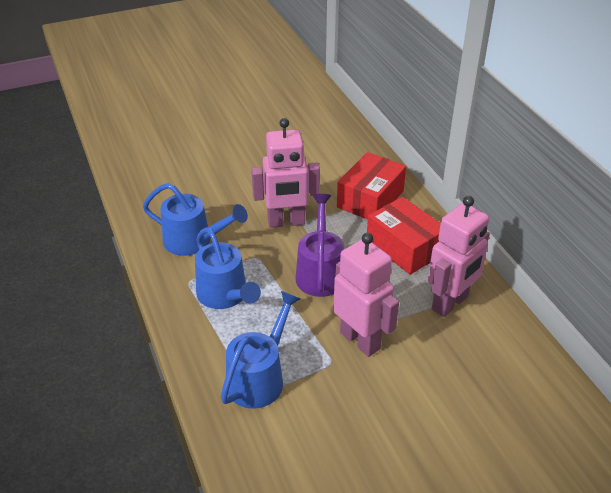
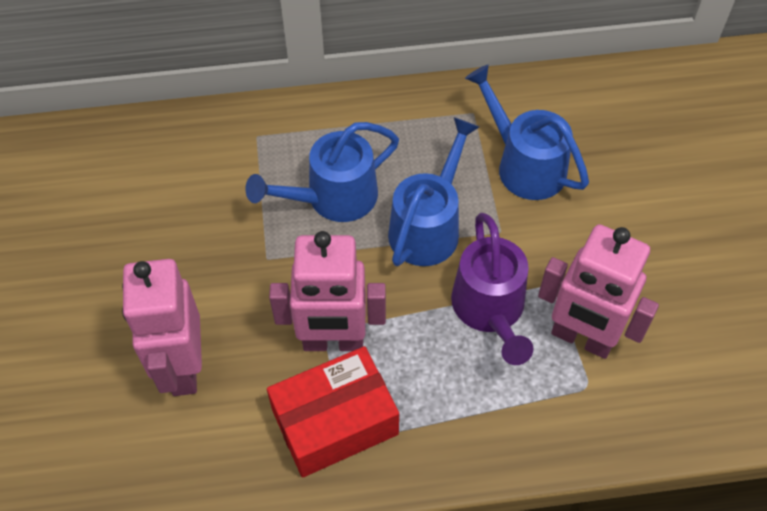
red box: 2 -> 1

